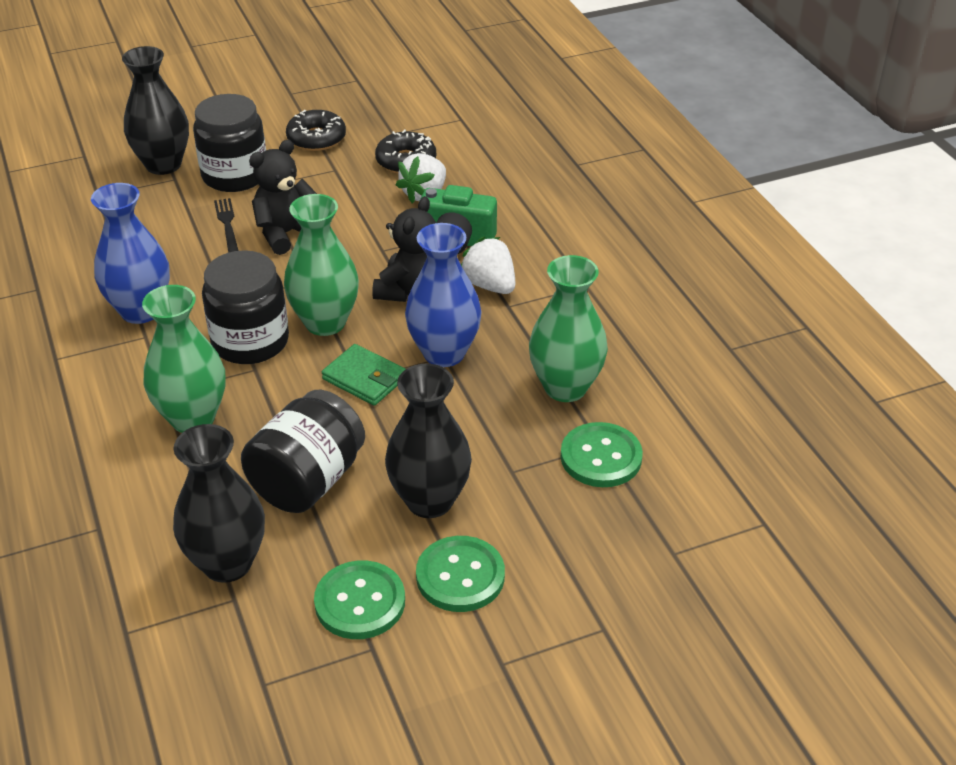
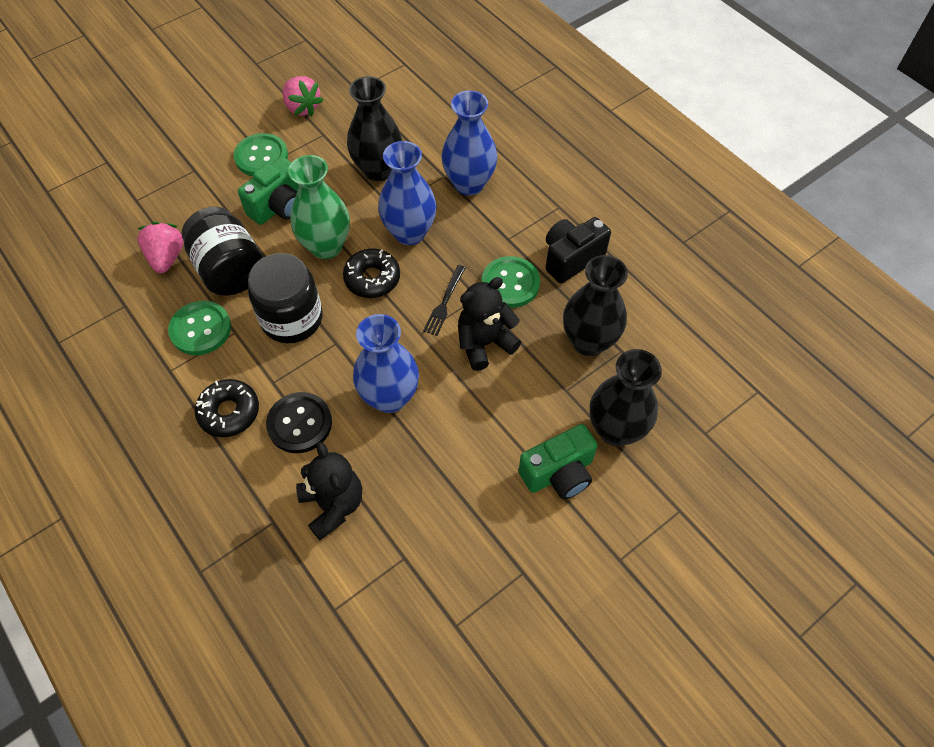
black button: 0 -> 1
black camera: 0 -> 1
black jar: 3 -> 2
blue vase: 2 -> 3
green camera: 1 -> 2
green vase: 3 -> 1
green wallet: 1 -> 0
pink strawberry: 0 -> 2
white strawberry: 2 -> 0

